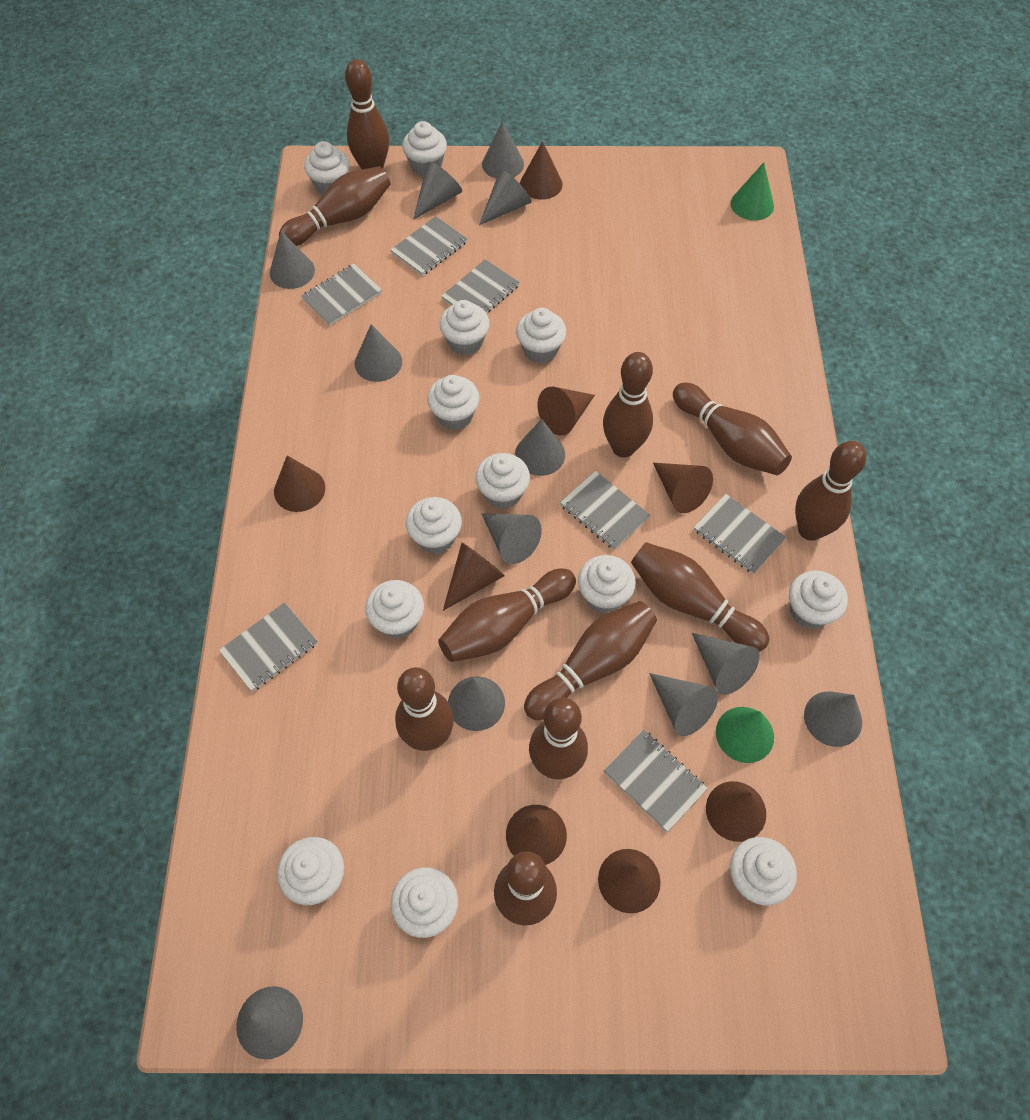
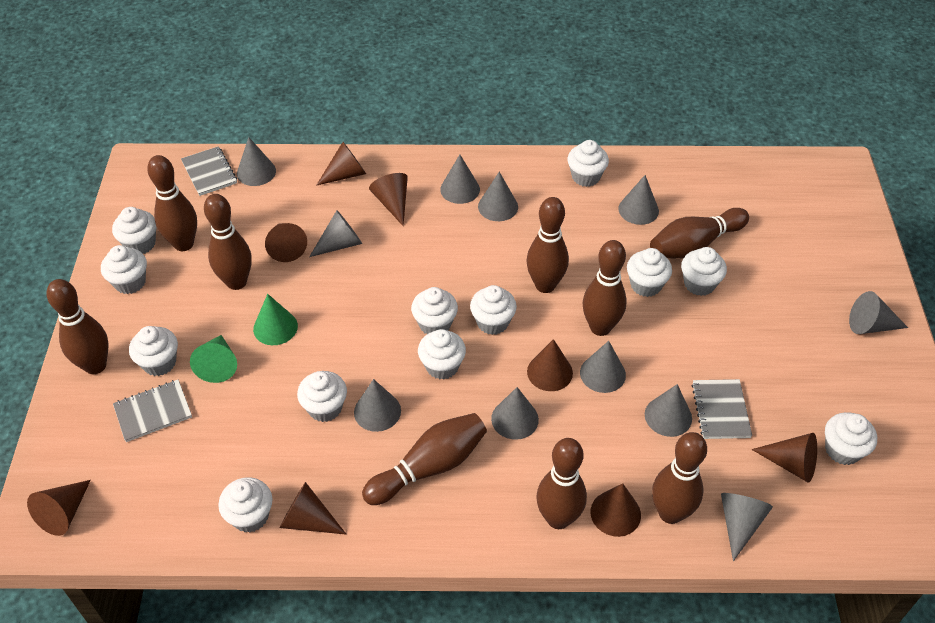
brown bowling pin: 11 -> 9
grey cone: 12 -> 11
grey notebook: 7 -> 3
white cupcake: 13 -> 12

